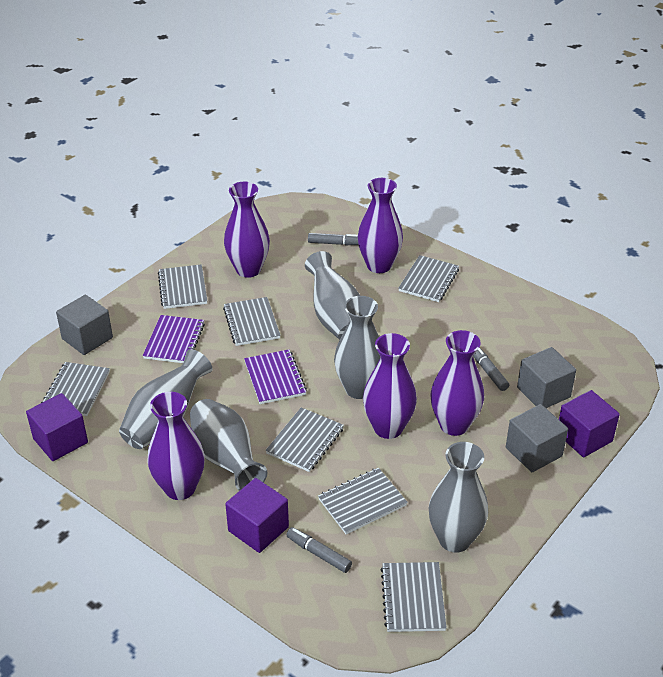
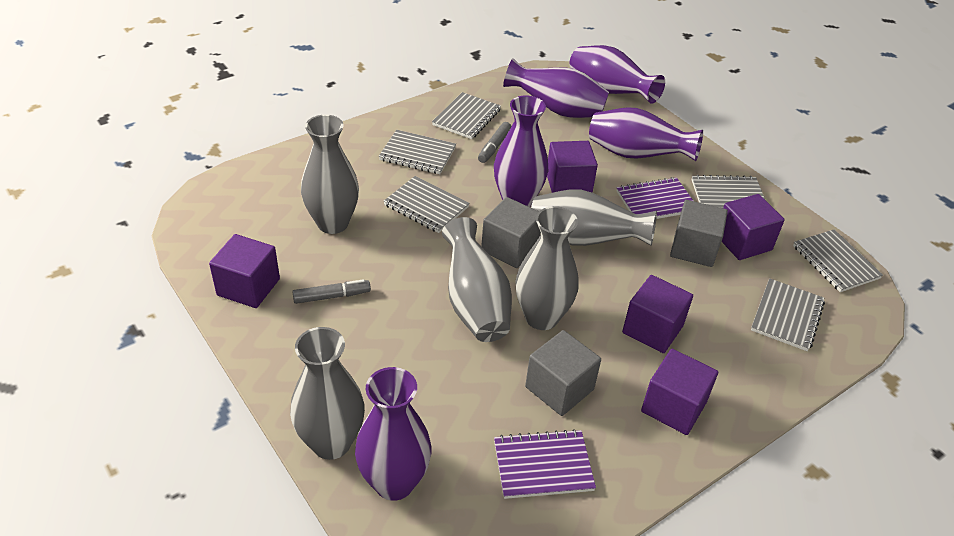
grey marker: 3 -> 2
grey notebook: 7 -> 6
purple cube: 3 -> 5

